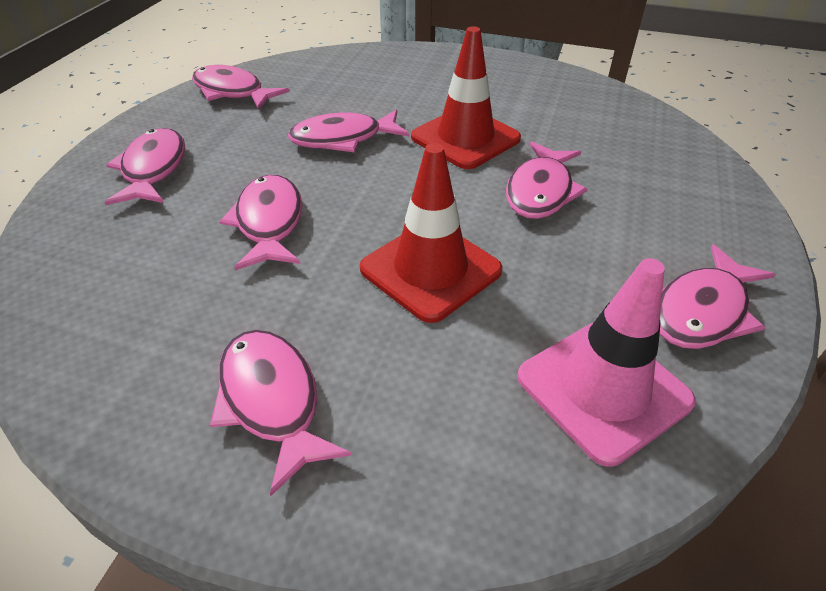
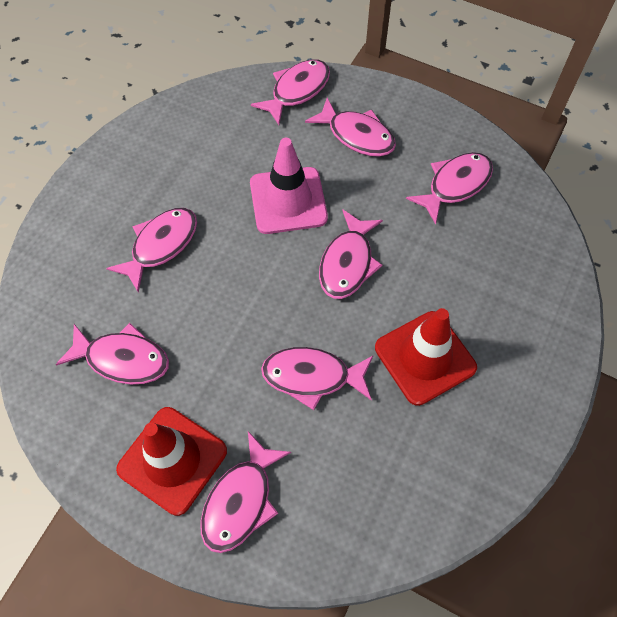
pink fish: 7 -> 8

